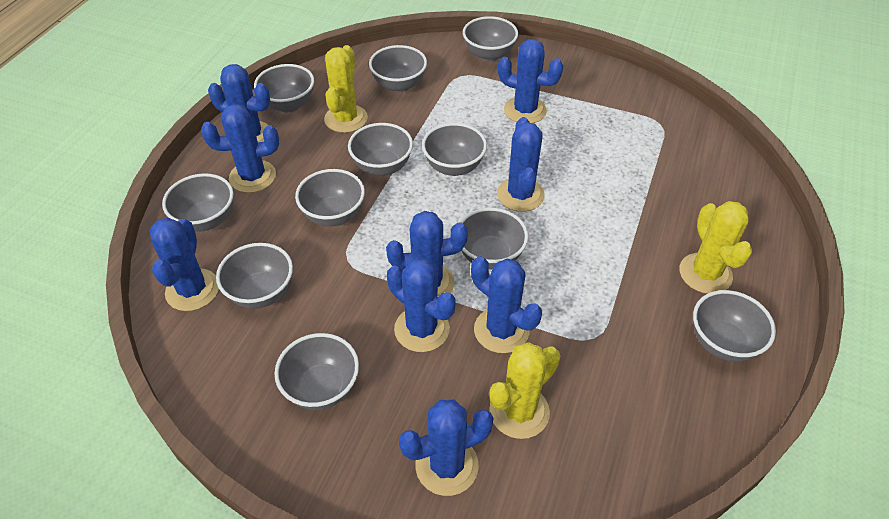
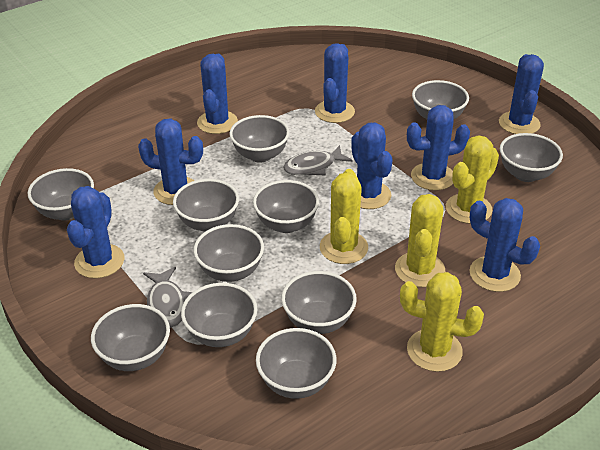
blue cactus: 9 -> 8
grey fish: 0 -> 2
yellow cactus: 3 -> 4

